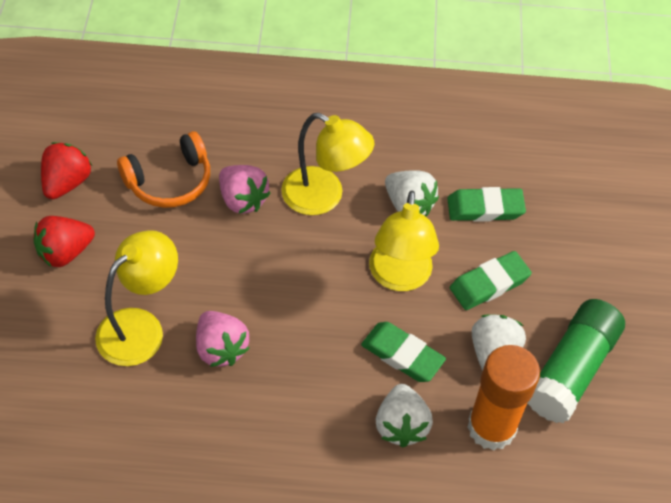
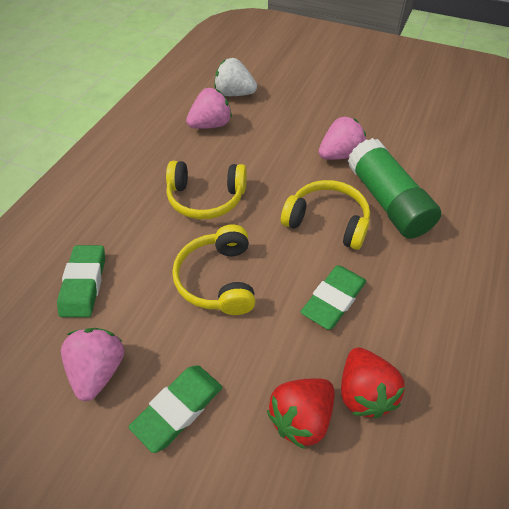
orange glue stick: 1 -> 0
orange headphones: 1 -> 0
pink strawberry: 2 -> 3
white strawberry: 3 -> 1
yellow headphones: 0 -> 3
yellow lamp: 3 -> 0

